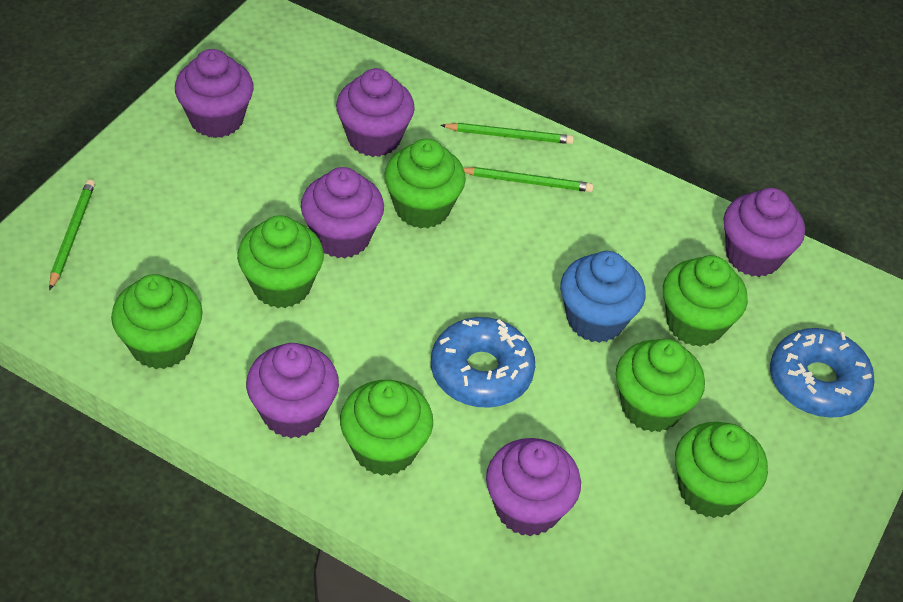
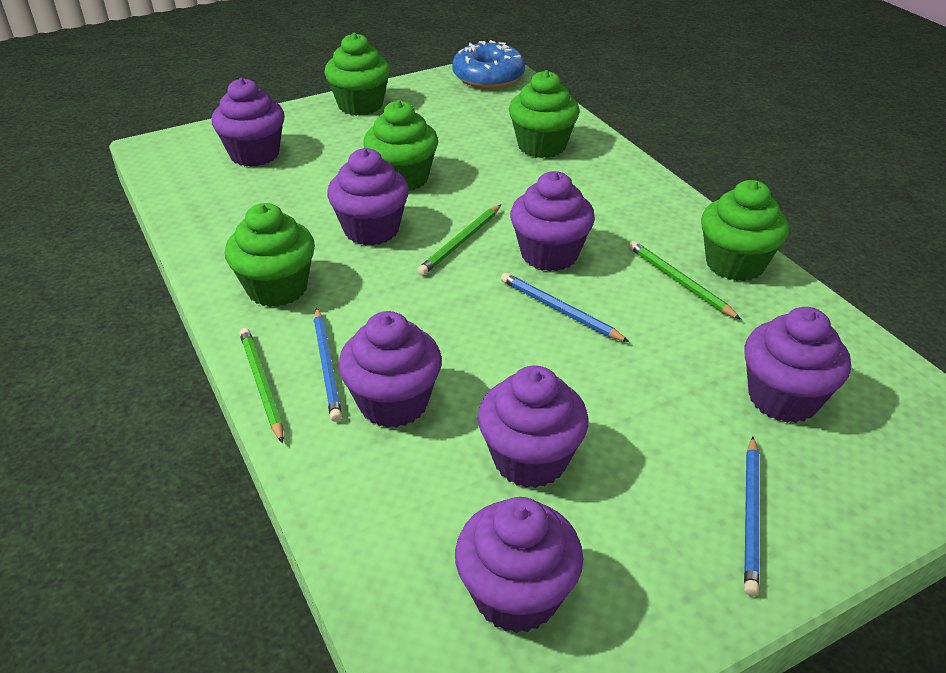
blue cupcake: 1 -> 0
blue donut: 2 -> 1
blue pencil: 0 -> 3
green cupcake: 7 -> 5
purple cupcake: 6 -> 7

